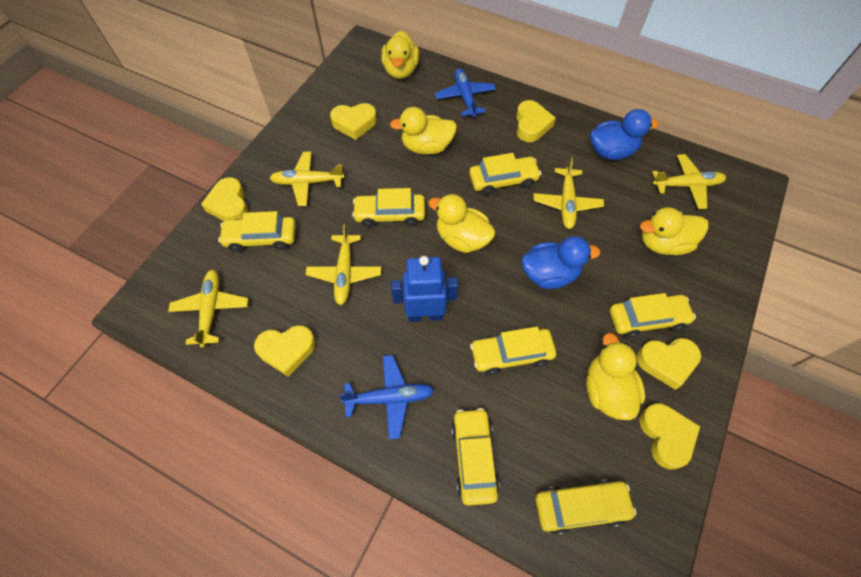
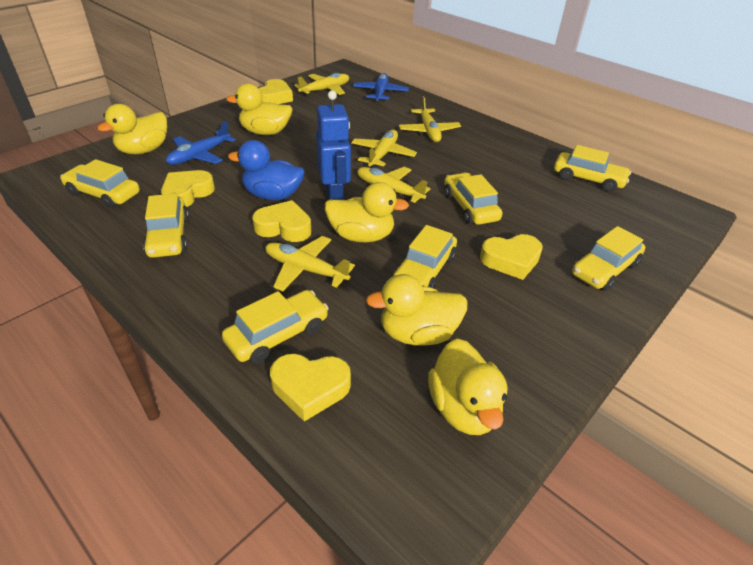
blue duck: 2 -> 1
yellow heart: 6 -> 5

